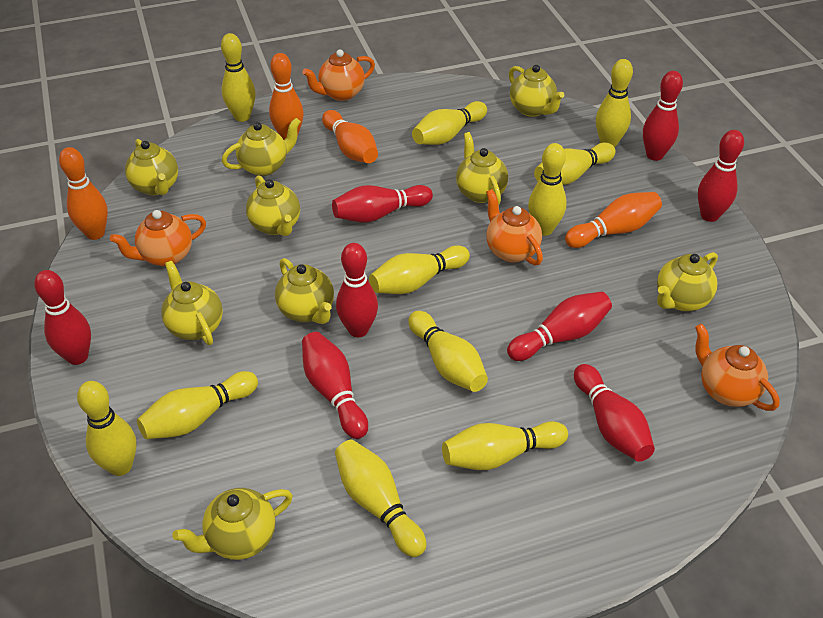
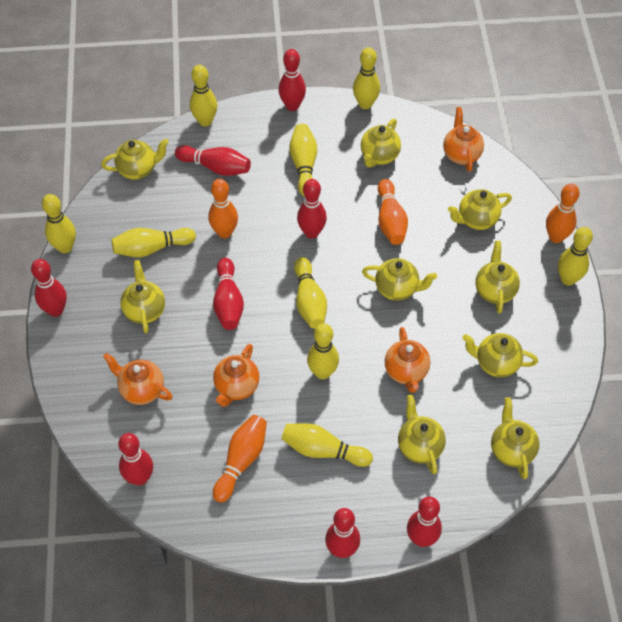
yellow bowling pin: 11 -> 9

